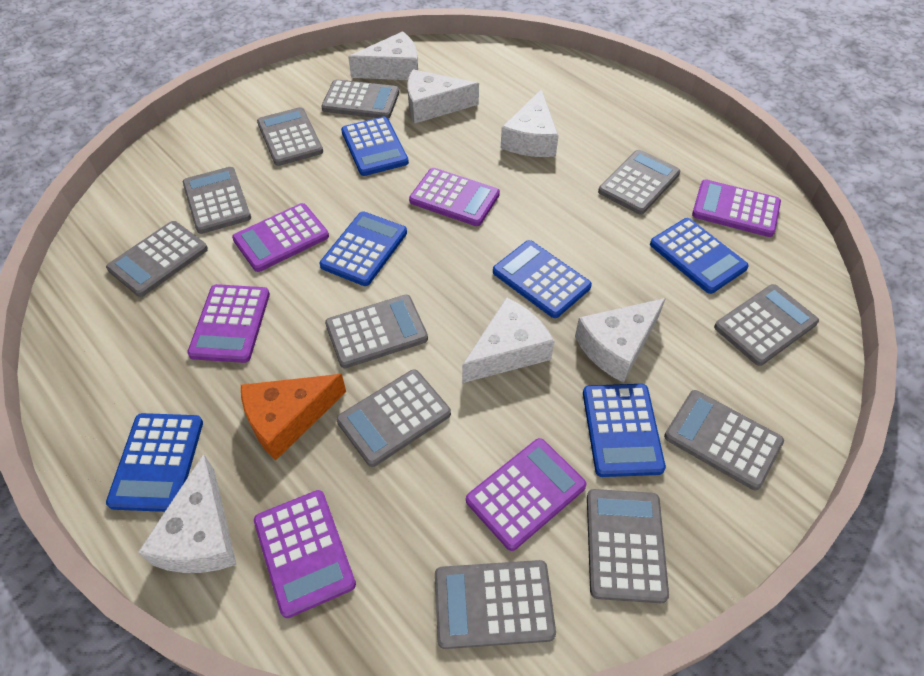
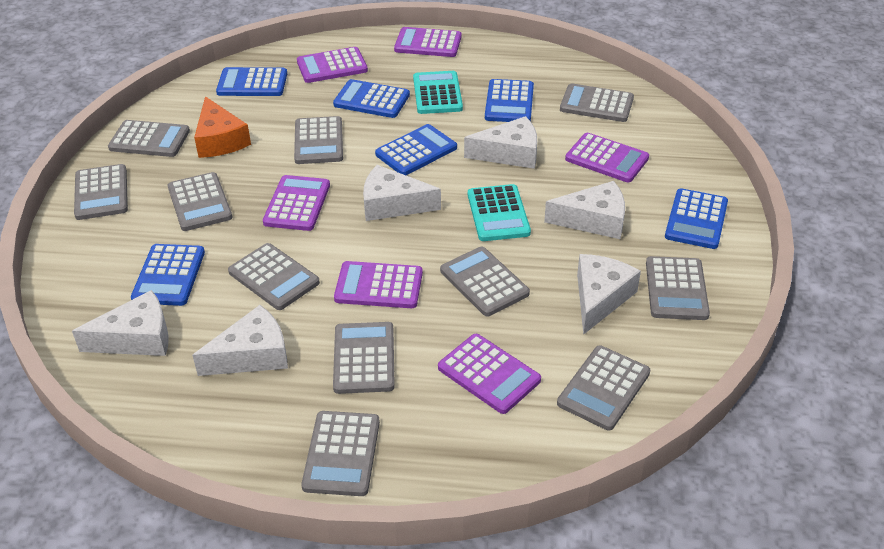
turquoise calculator: 0 -> 2

